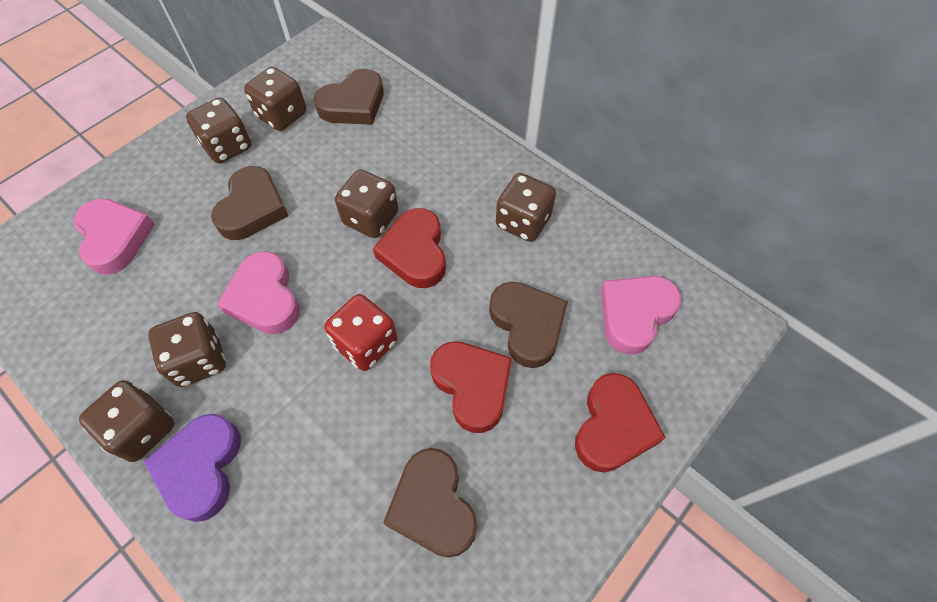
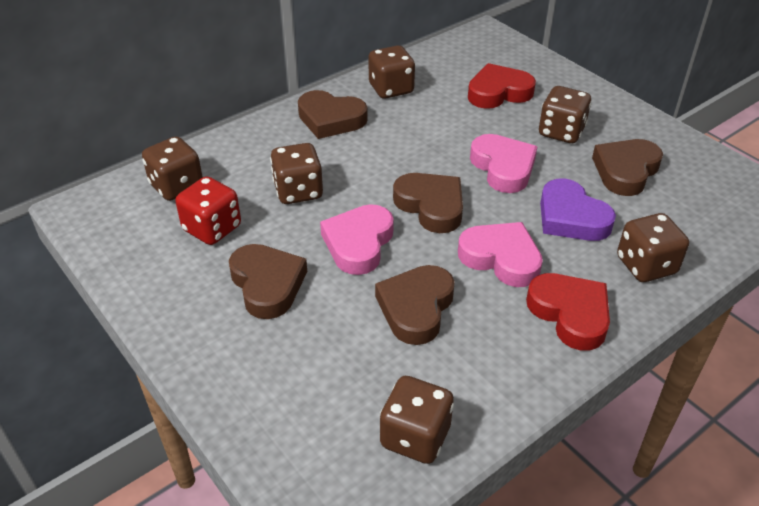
brown heart: 4 -> 5
red heart: 3 -> 2

